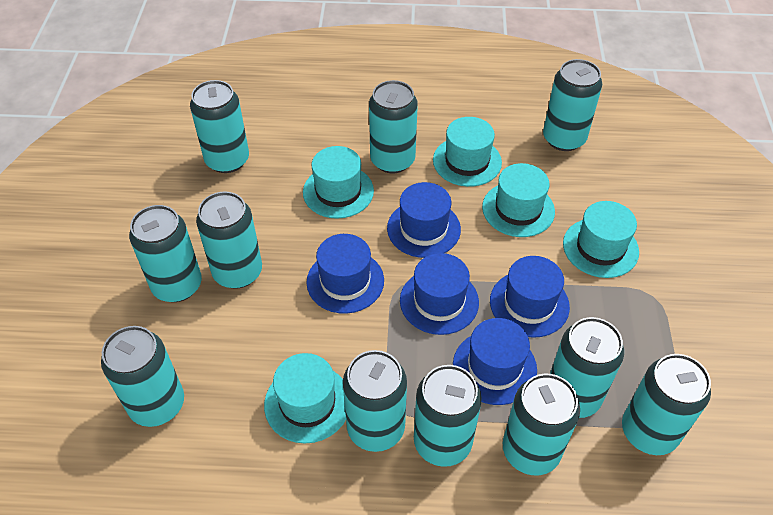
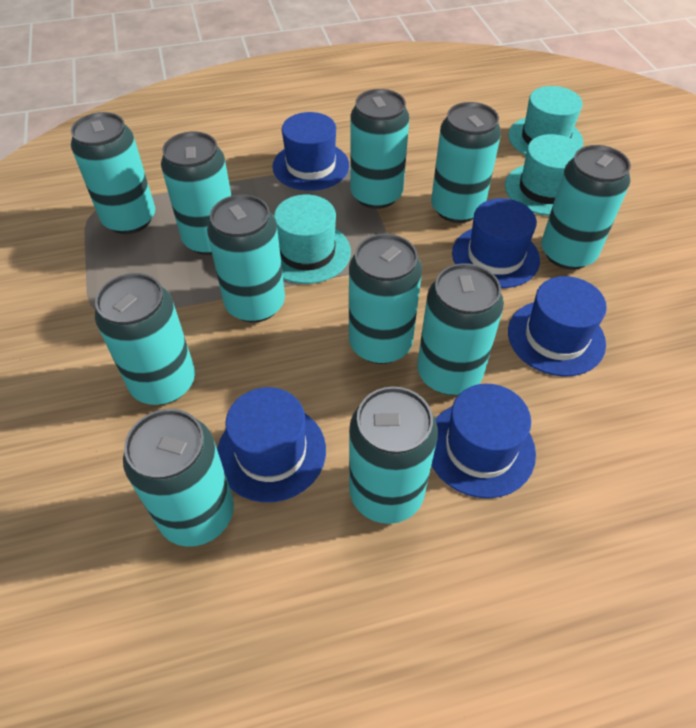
turquoise hat: 5 -> 3

